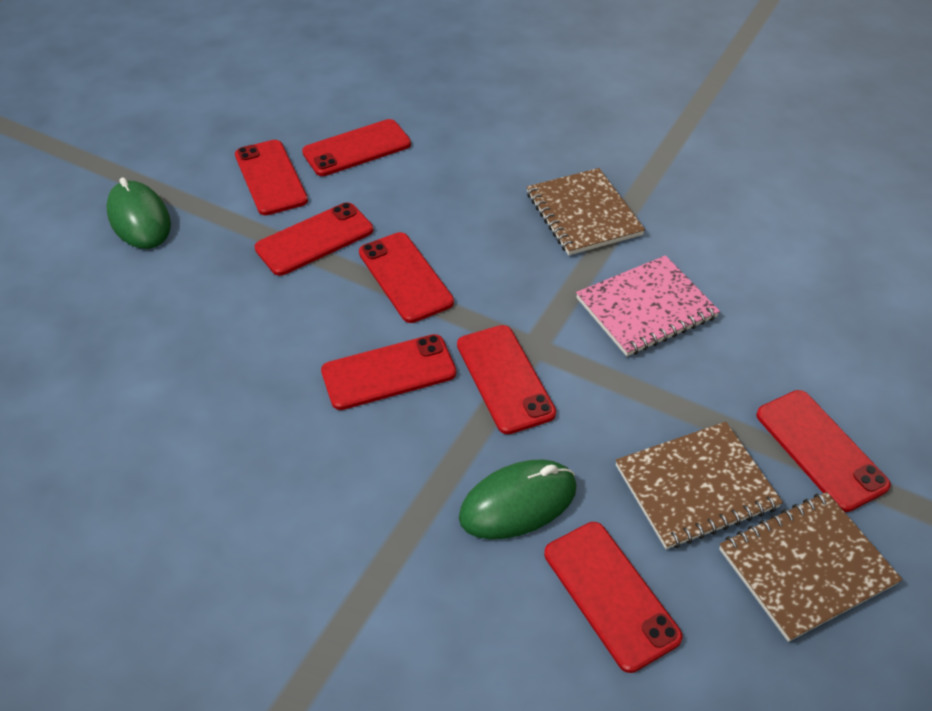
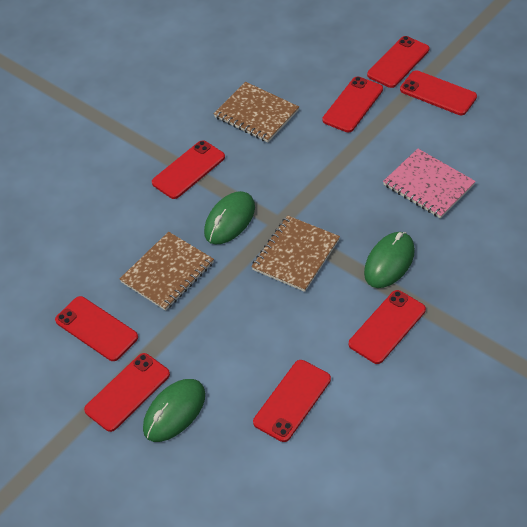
green mouse: 2 -> 3

